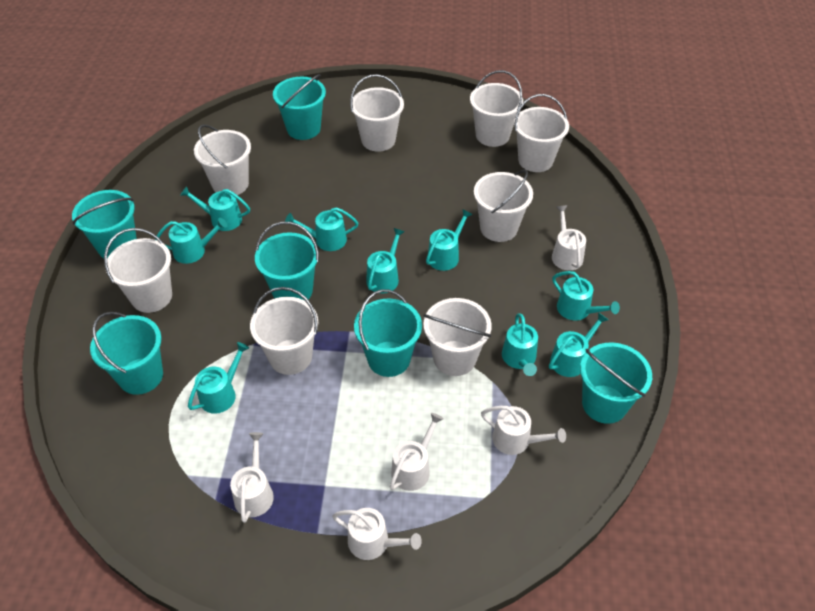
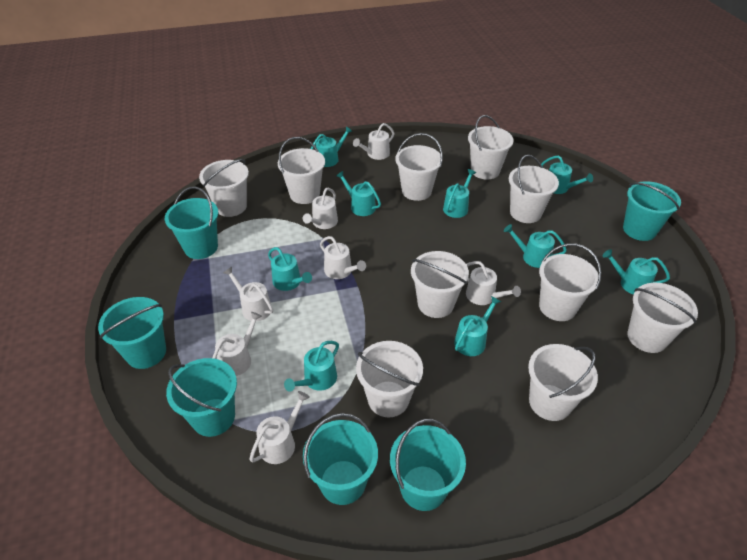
white bucket: 8 -> 10
white watering can: 5 -> 7

